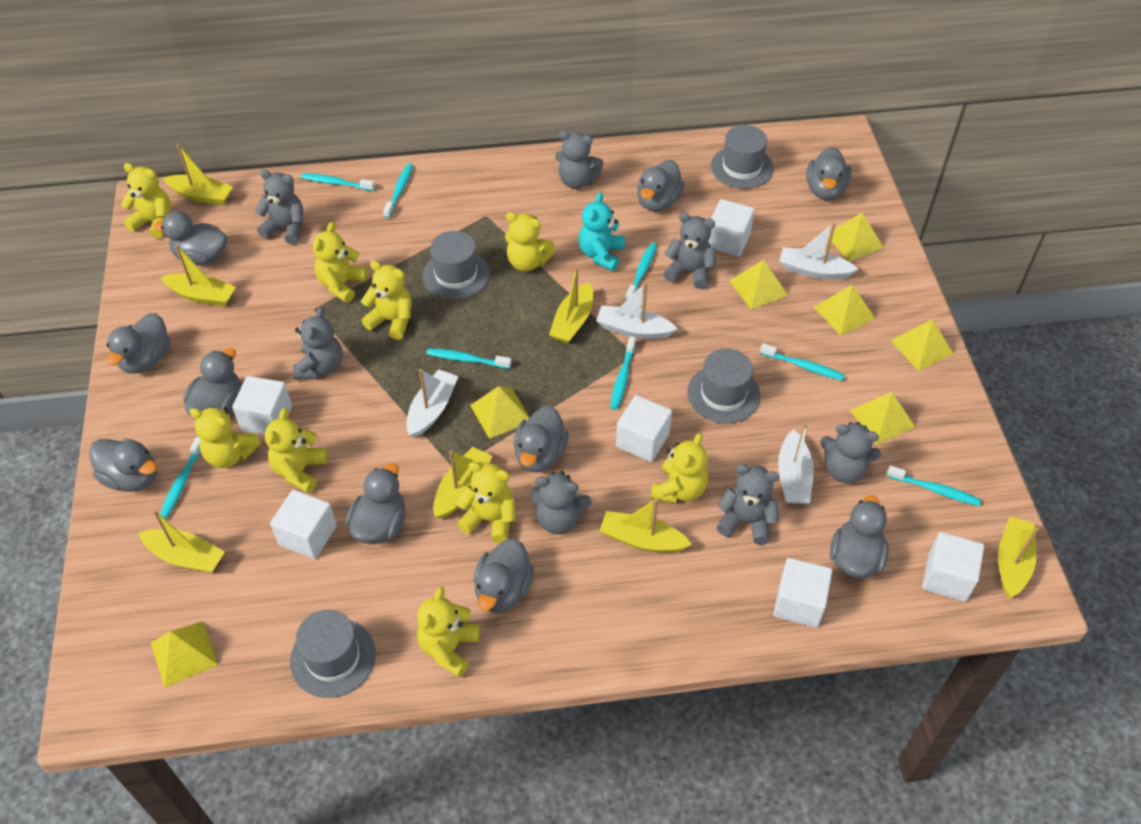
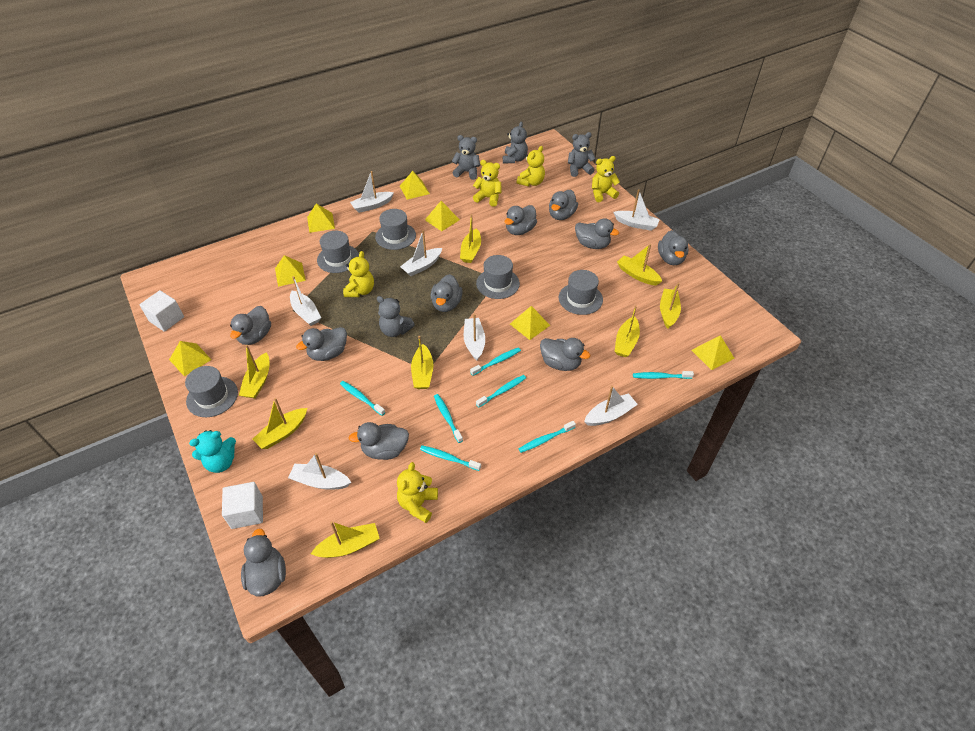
grey hat: 4 -> 5
grey teddy bear: 7 -> 4
turquoise toothbrush: 8 -> 7
white boat: 4 -> 7
white cube: 6 -> 2
yellow boat: 7 -> 8
yellow teddy bear: 9 -> 5

